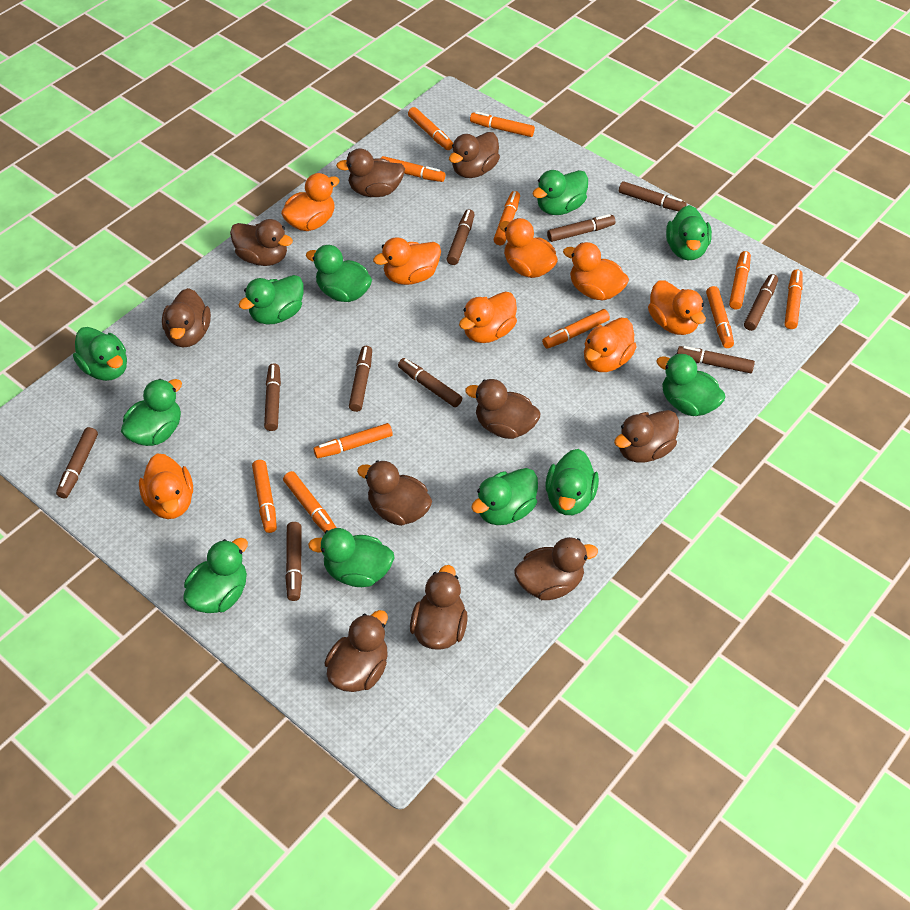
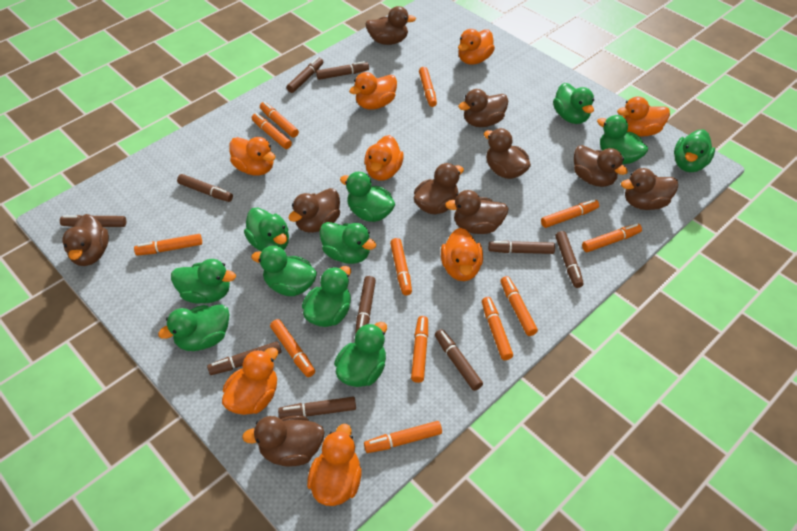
orange marker: 11 -> 12

